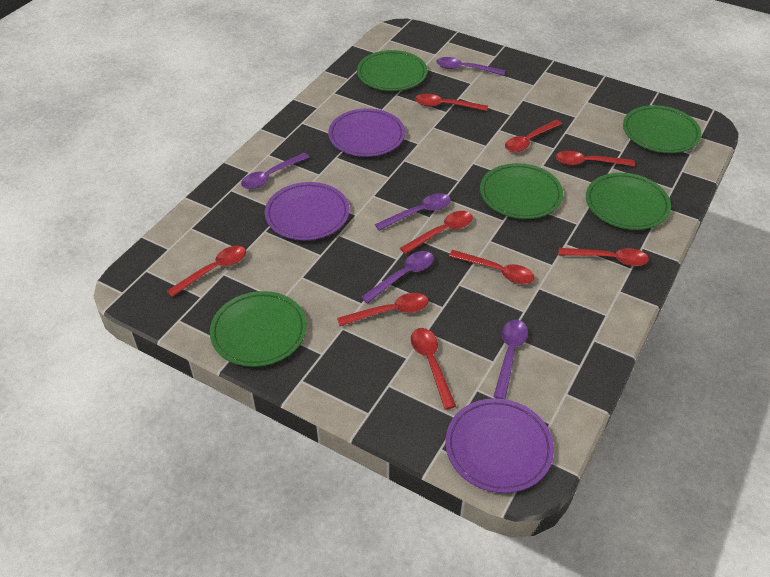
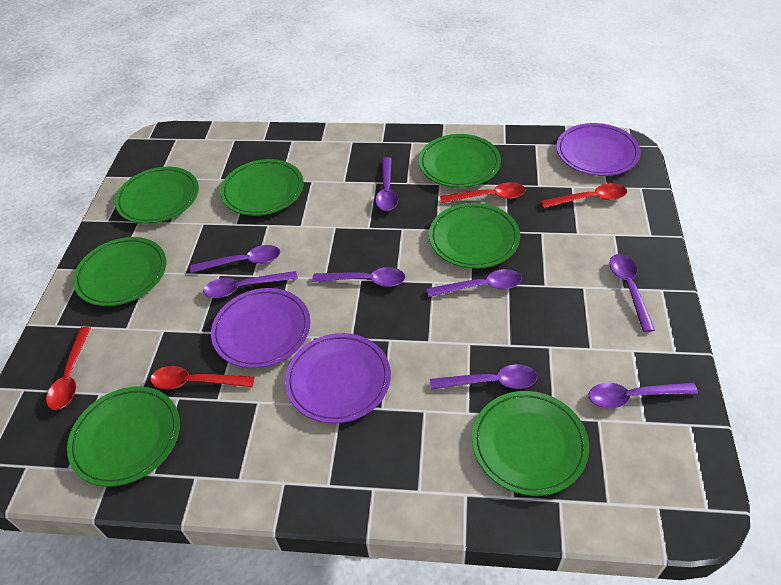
green plate: 5 -> 7
purple spoon: 5 -> 8
red spoon: 9 -> 4

